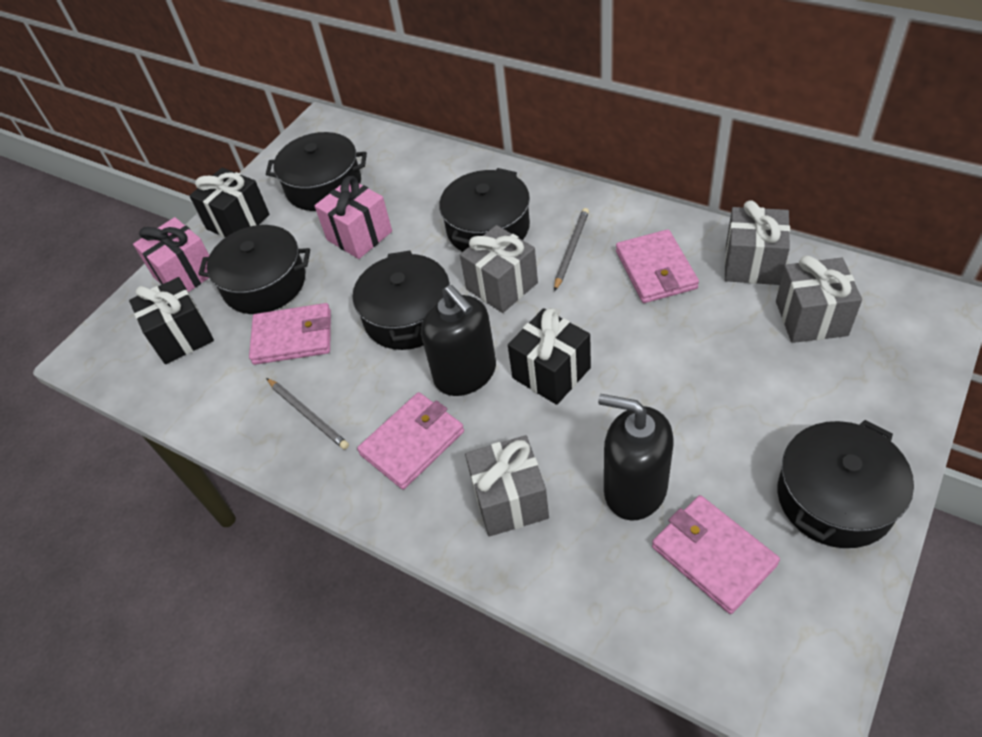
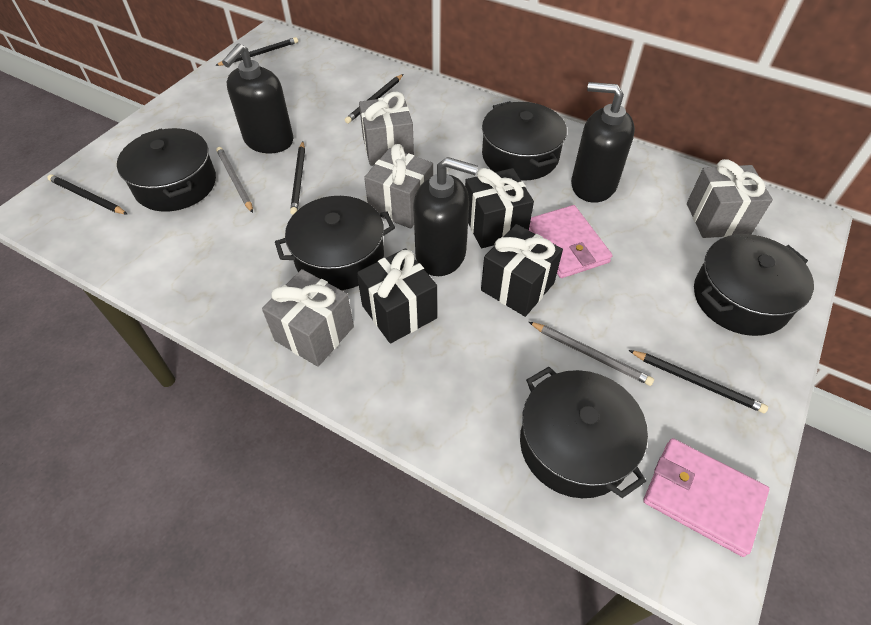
black pencil: 0 -> 5
black soap dispenser: 2 -> 3
pink gift: 2 -> 0
pink wallet: 4 -> 2

